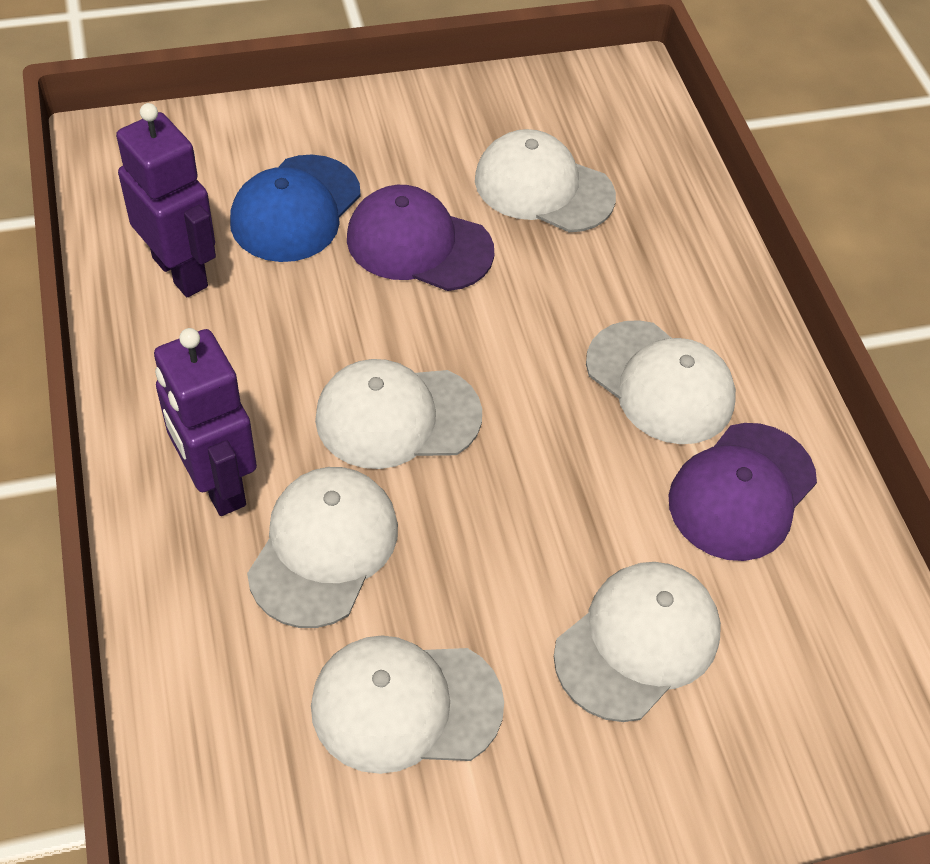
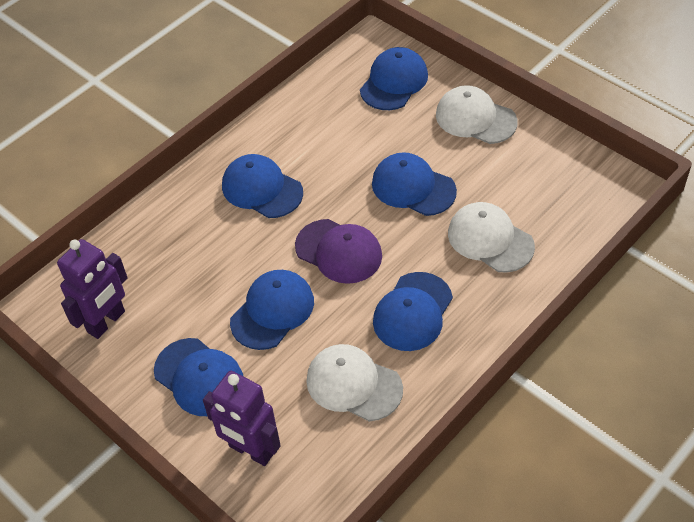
blue cap: 1 -> 6
purple cap: 2 -> 1
white cap: 6 -> 3

